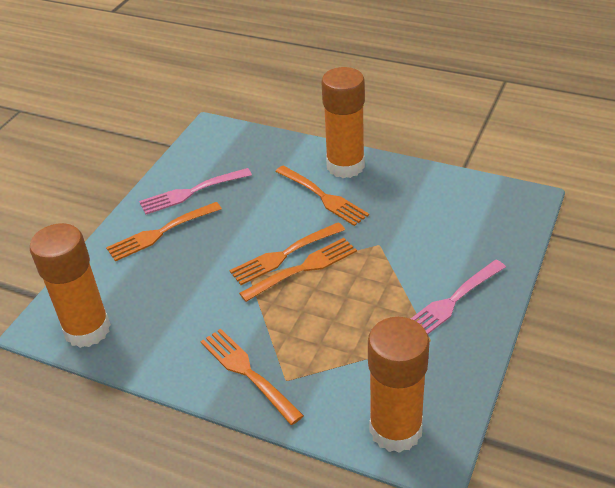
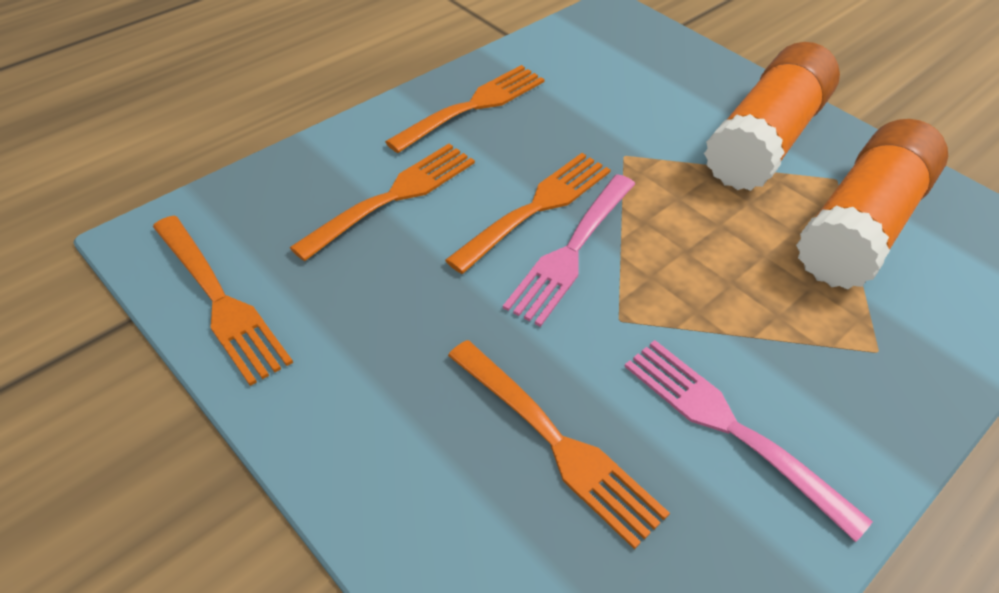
orange glue stick: 3 -> 2

